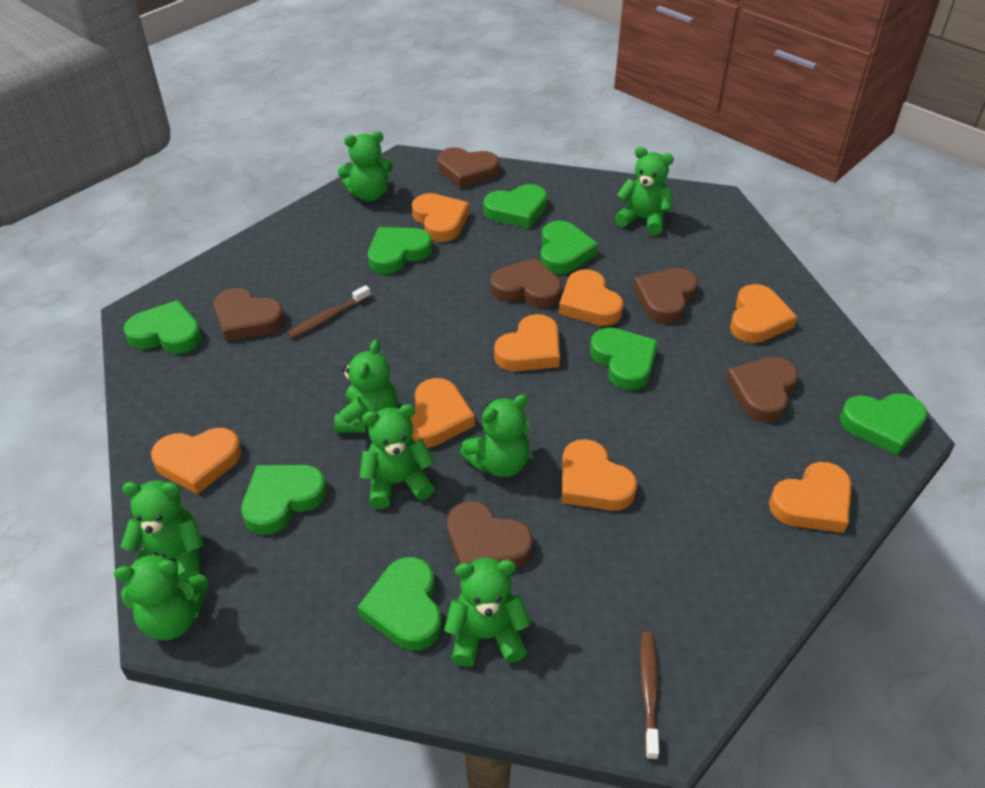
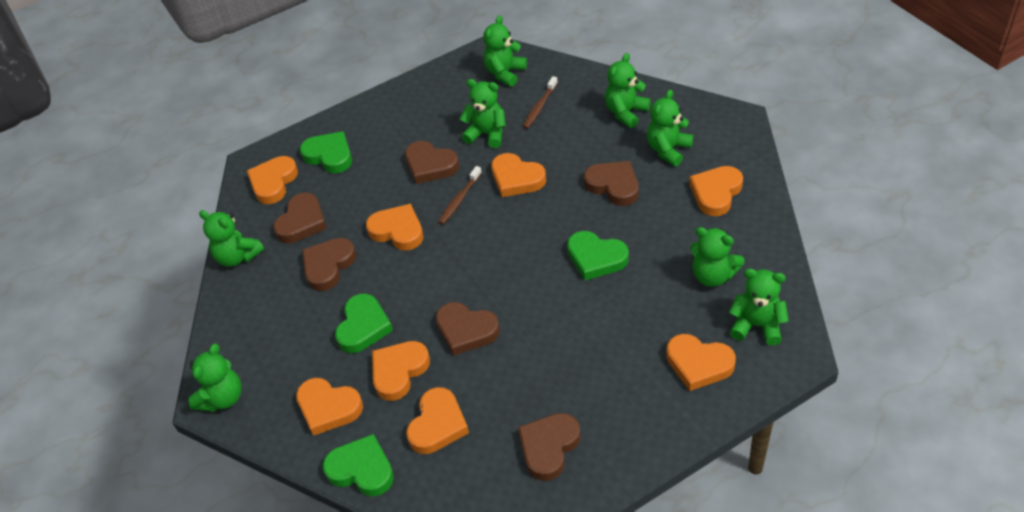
green heart: 8 -> 4

